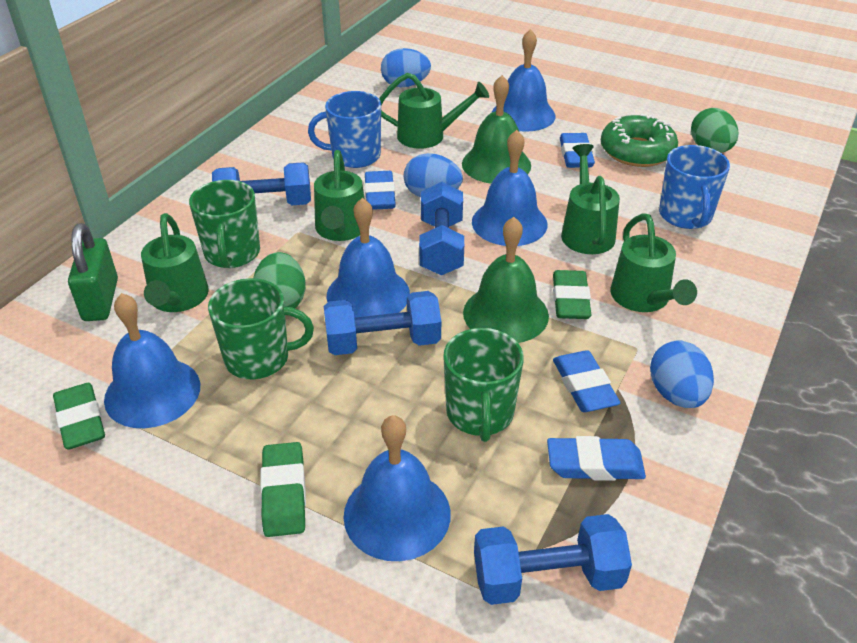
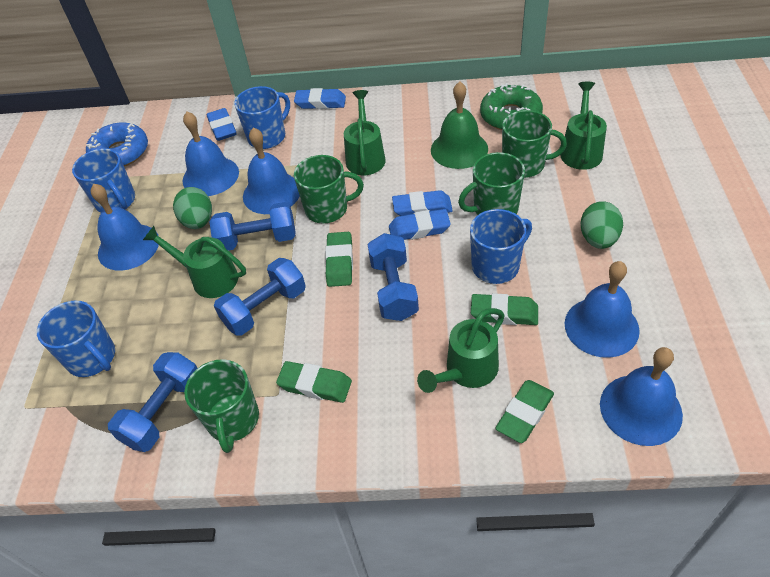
blue donut: 0 -> 1
blue egg: 3 -> 0
blue mug: 2 -> 4
green bell: 2 -> 1
green eraser: 3 -> 4
green mug: 3 -> 4
green padlock: 1 -> 0
green watering can: 5 -> 4

